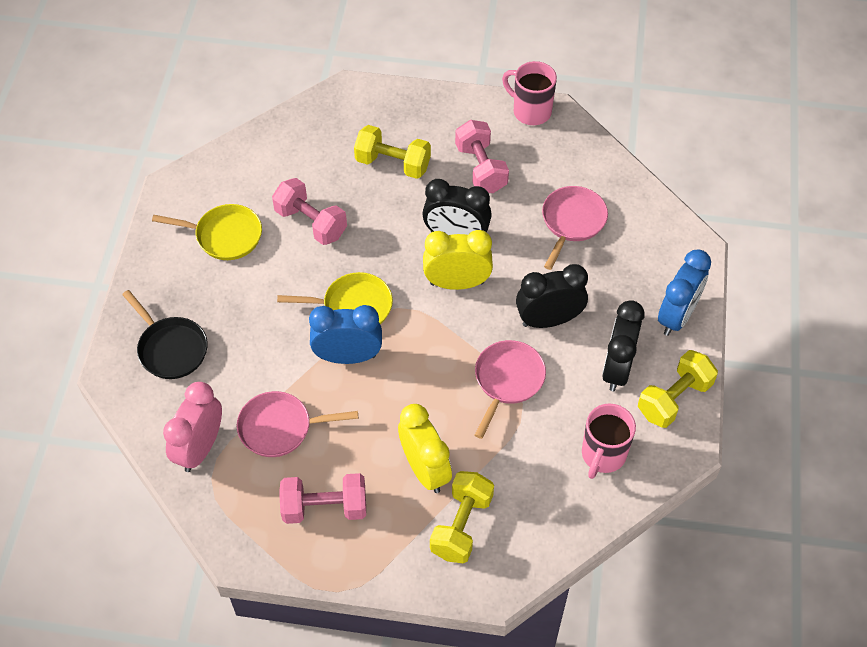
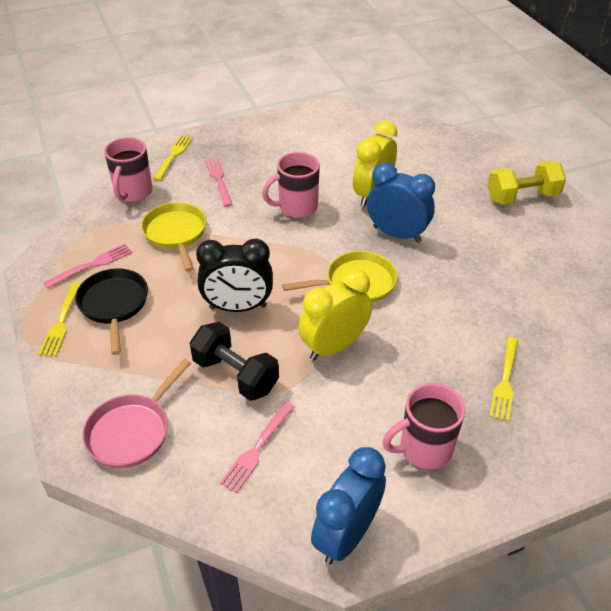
black clock: 3 -> 1
black dumbbell: 0 -> 1
pink clock: 1 -> 0
pink dumbbell: 3 -> 0
pink fork: 0 -> 3
pink mug: 2 -> 3
pink pan: 3 -> 1
yellow dumbbell: 3 -> 1
yellow fork: 0 -> 3

